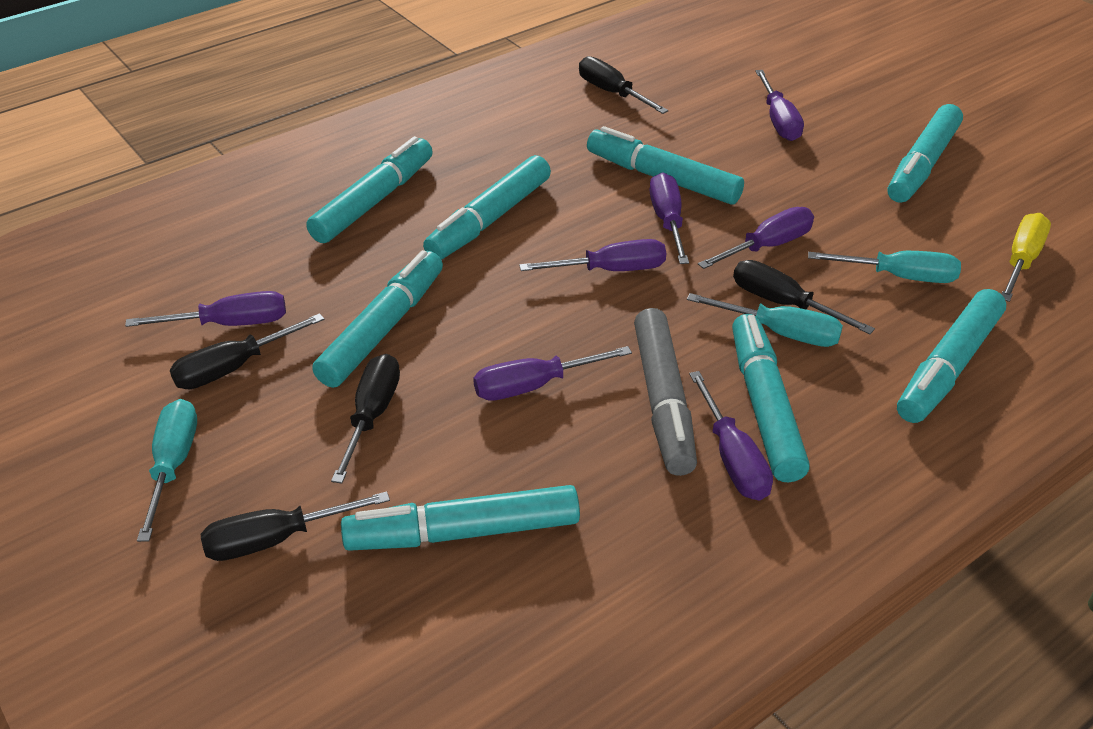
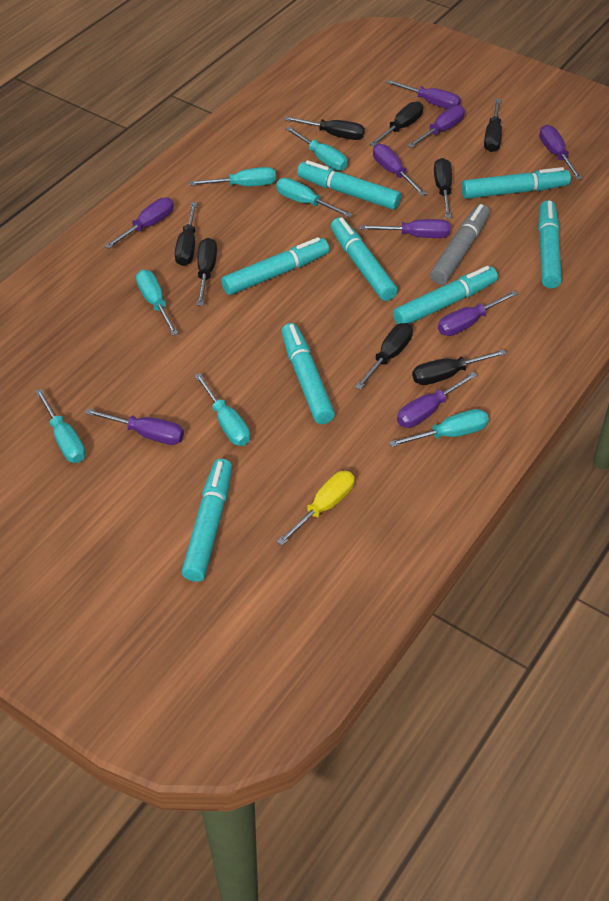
black screwdriver: 5 -> 8
purple screwdriver: 7 -> 9
turquoise screwdriver: 3 -> 7

